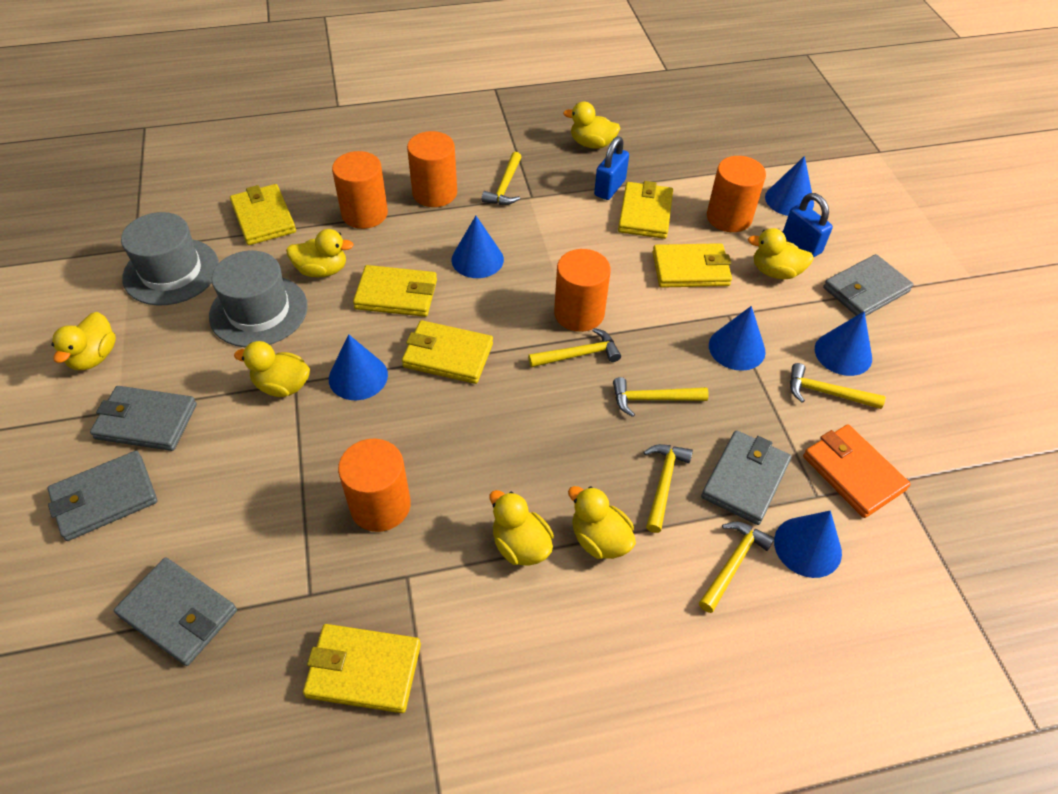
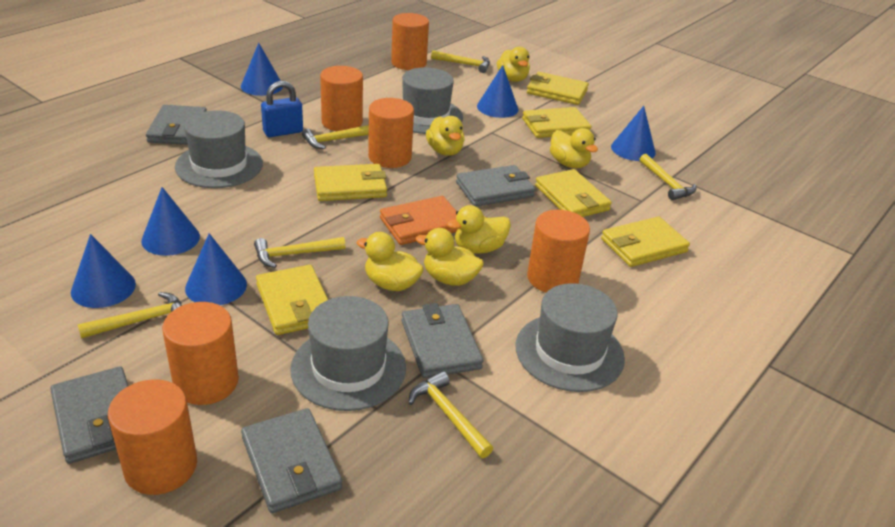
blue padlock: 2 -> 1
grey hat: 2 -> 4
orange cylinder: 5 -> 6
yellow duck: 7 -> 6

